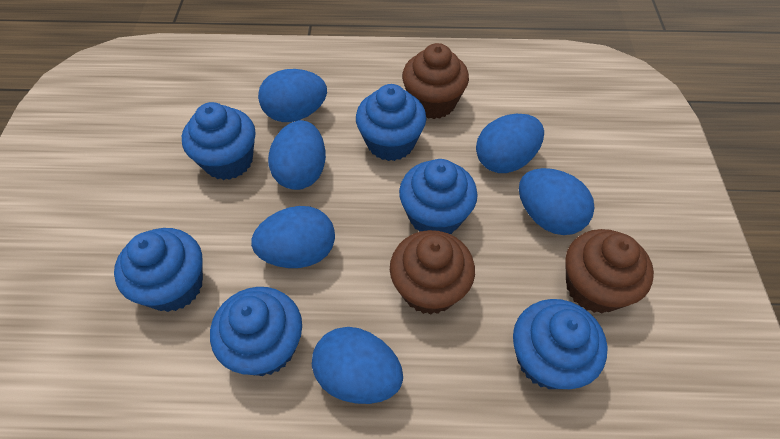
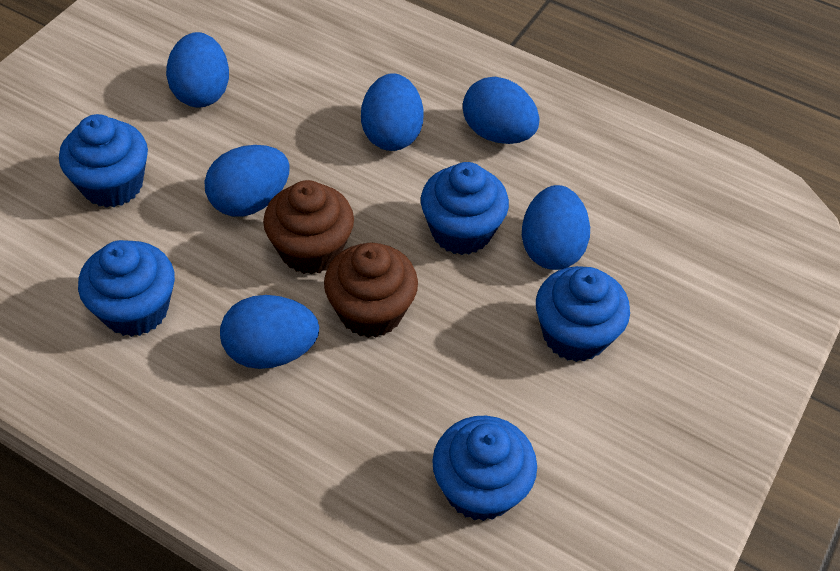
blue cupcake: 6 -> 5
brown cupcake: 3 -> 2

